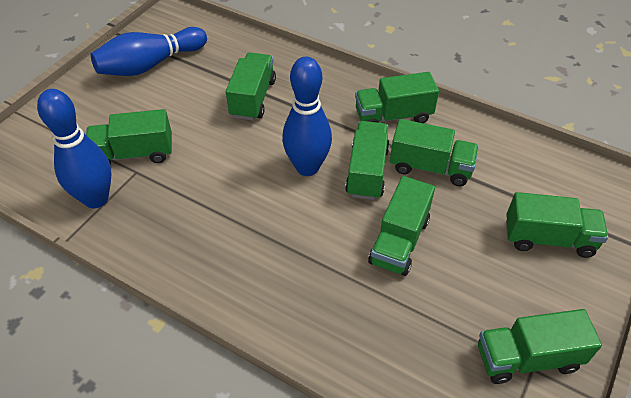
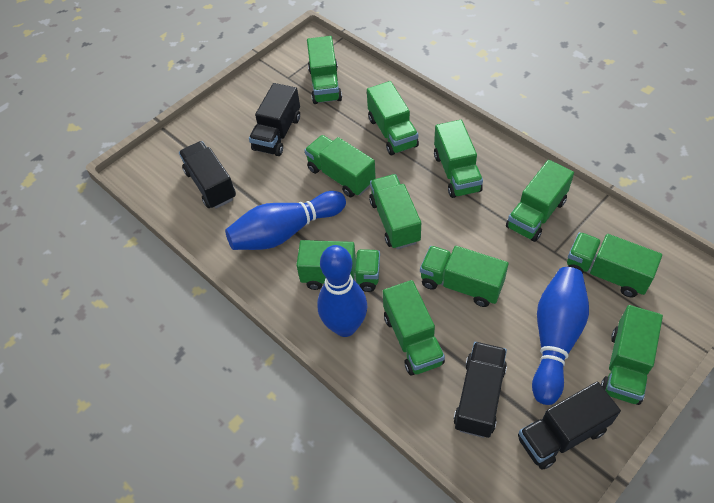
black truck: 0 -> 4
green truck: 8 -> 11

